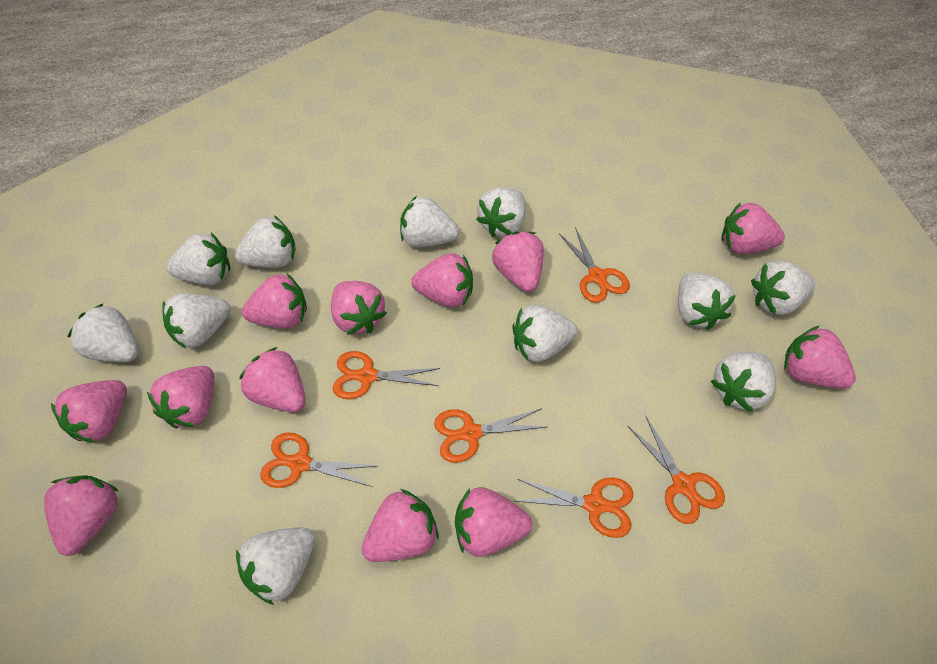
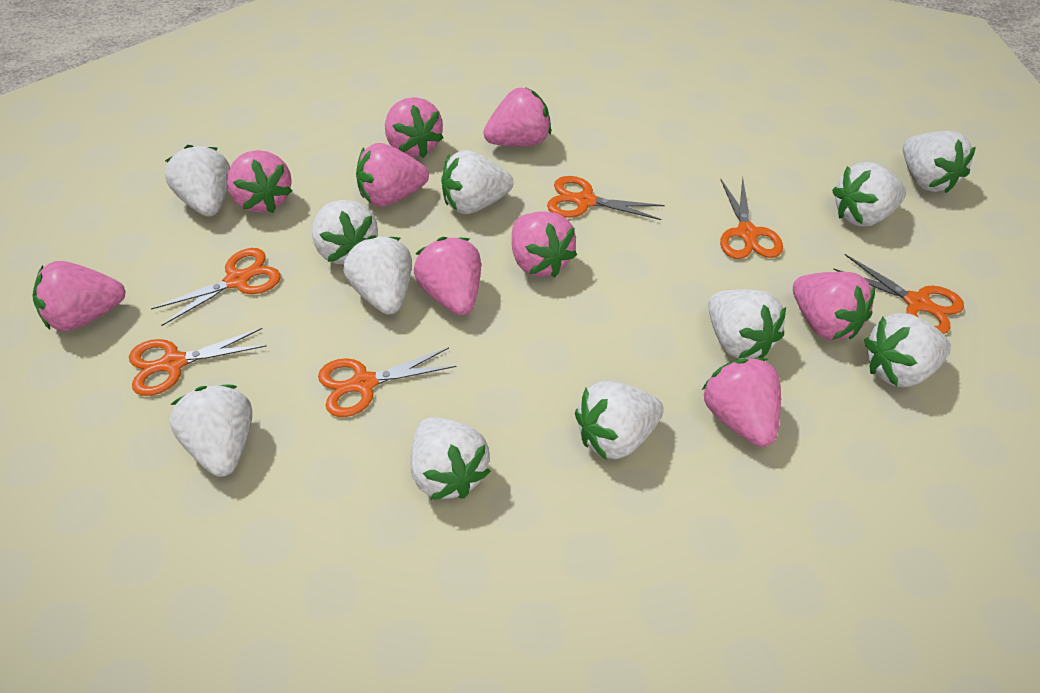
pink strawberry: 12 -> 9

